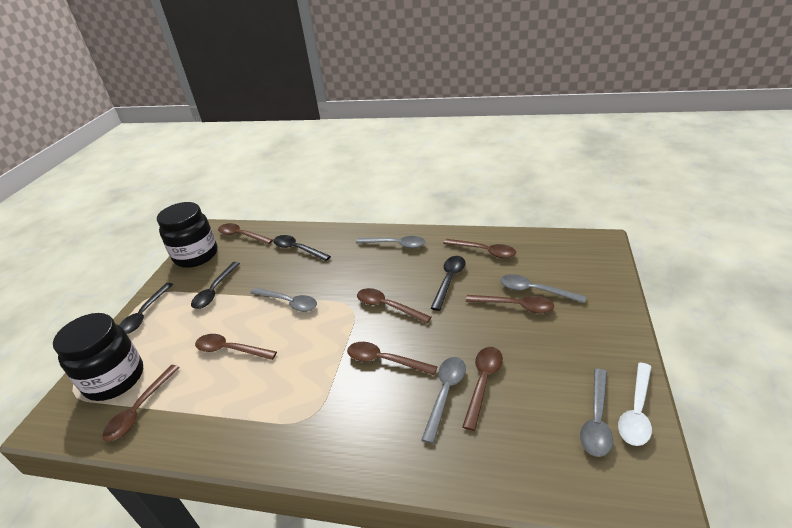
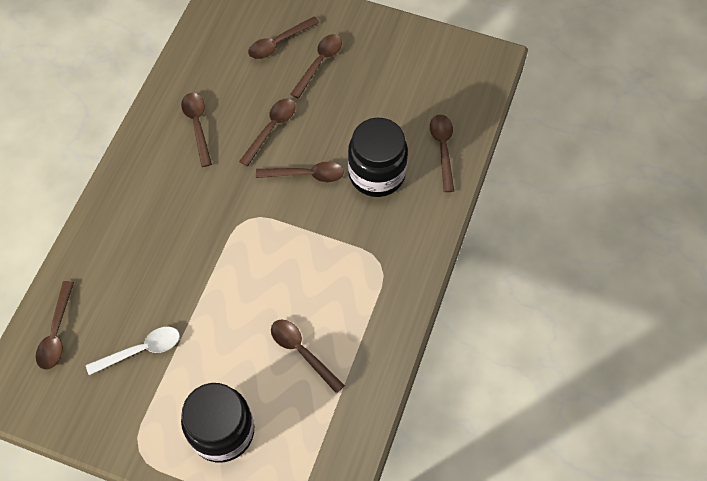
black spoon: 4 -> 0
grey spoon: 5 -> 0

